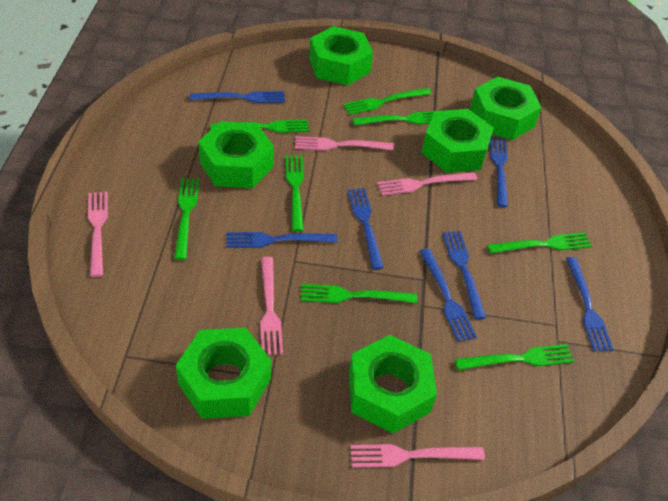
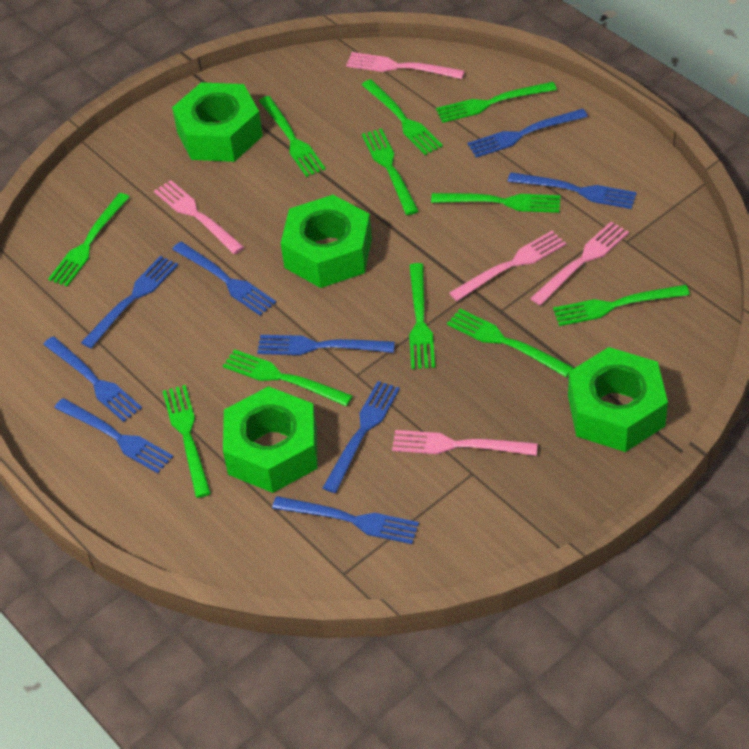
blue fork: 7 -> 9
green fork: 8 -> 11
green nut: 6 -> 4

